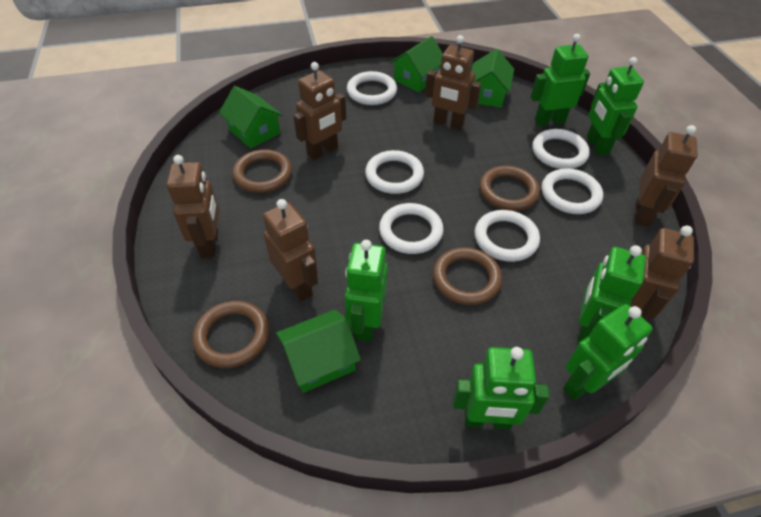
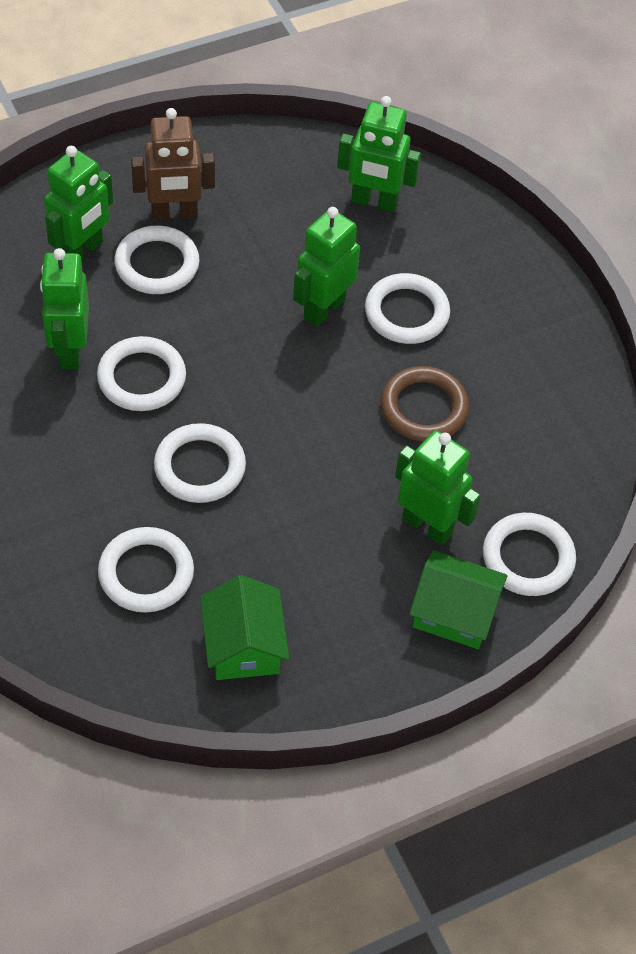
brown ring: 4 -> 1
brown robot: 6 -> 1
green house: 4 -> 2
green robot: 6 -> 5

